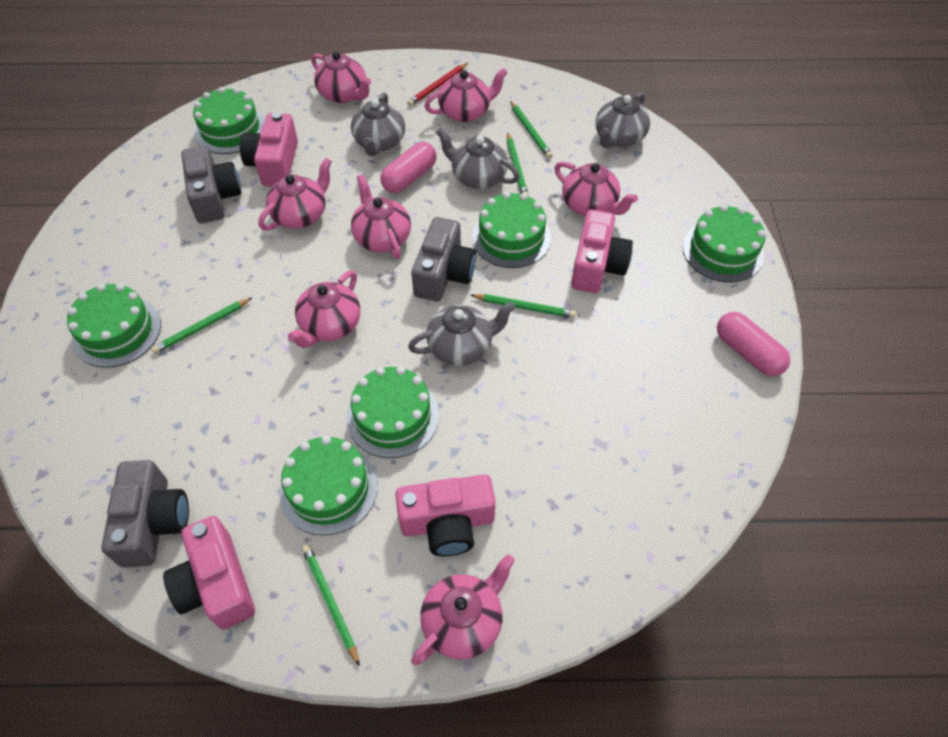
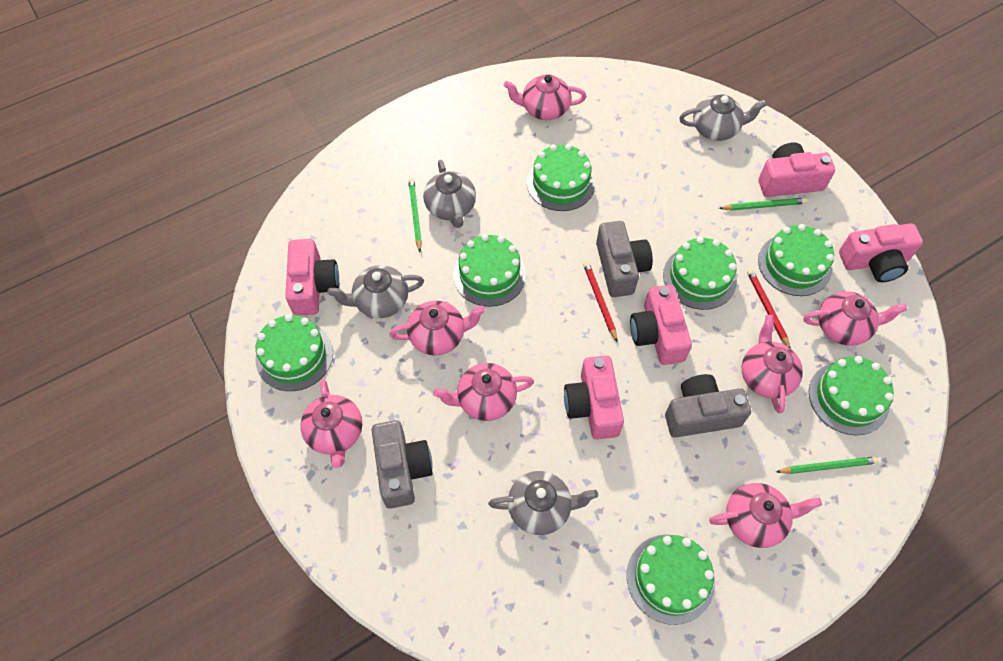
green cake: 6 -> 7
green pencil: 5 -> 3
pink camera: 4 -> 5
pink capsule: 2 -> 0
red pencil: 1 -> 2

